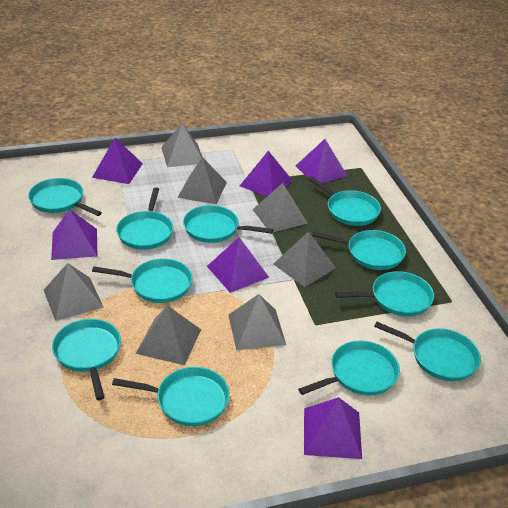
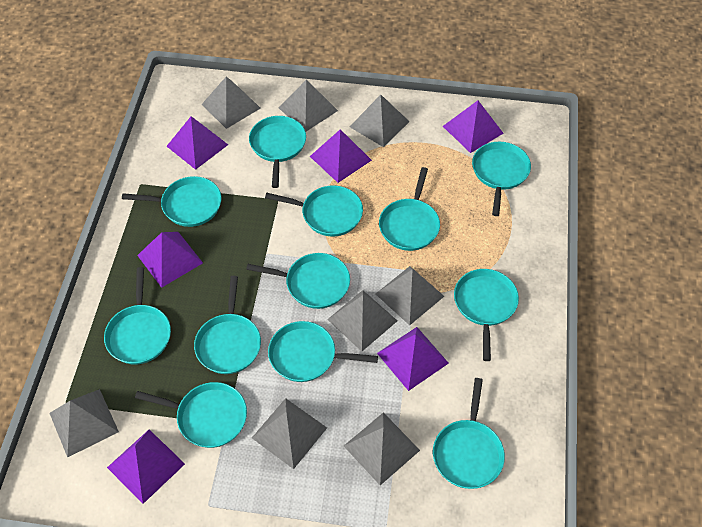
grey pyramid: 7 -> 8
turquoise pan: 11 -> 12

